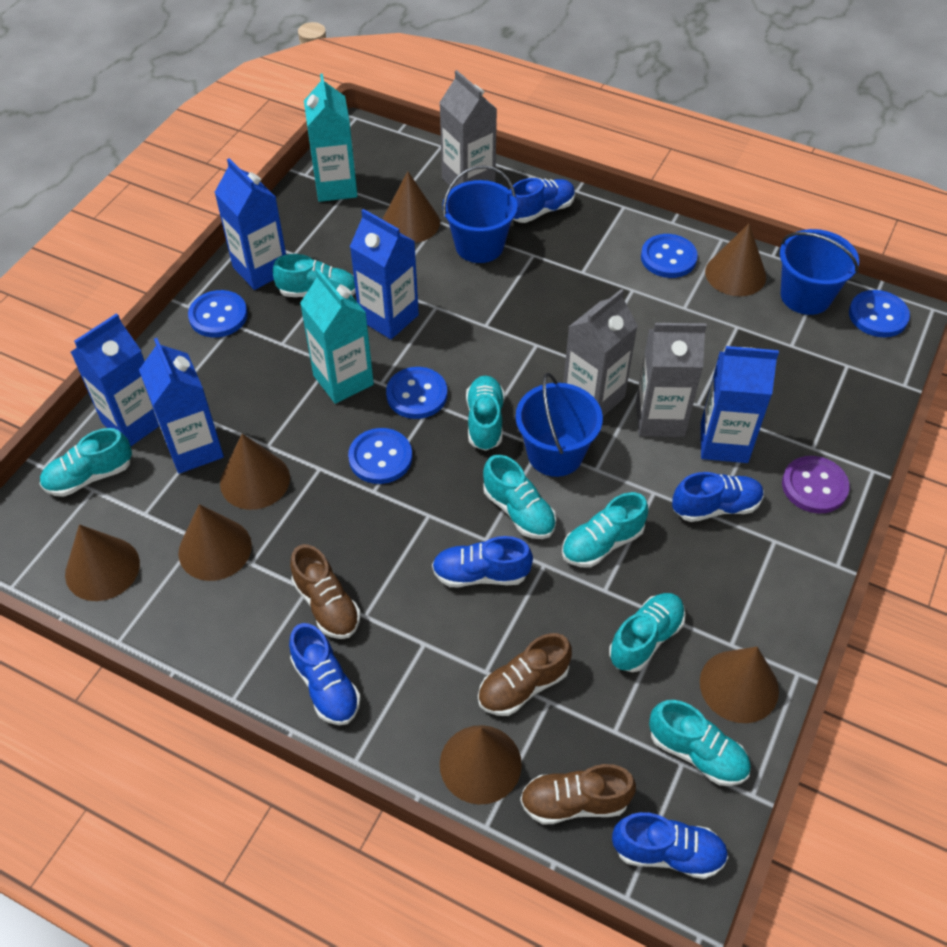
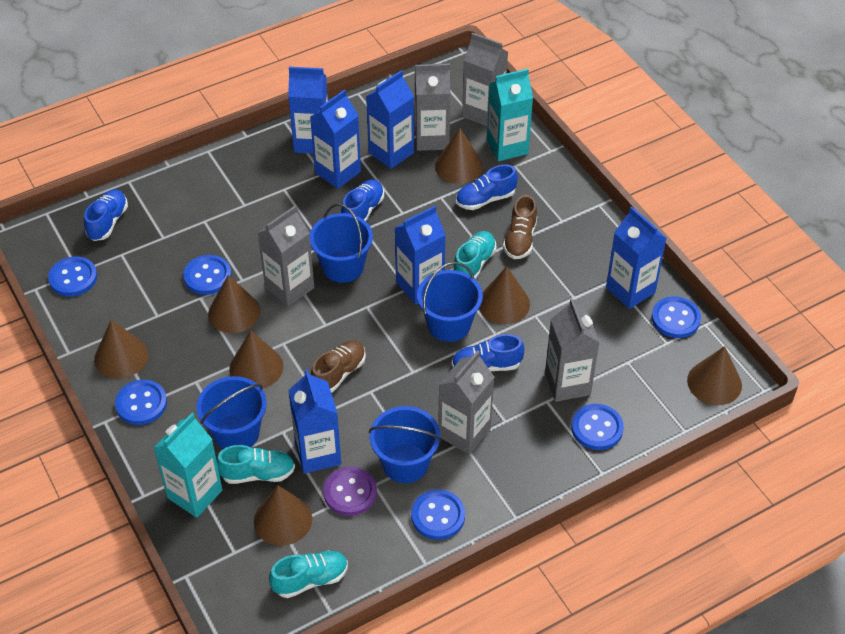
blue bucket: 3 -> 4
blue button: 5 -> 6
blue carton: 5 -> 6
blue shoe: 5 -> 4
brown shoe: 3 -> 2
grey carton: 3 -> 5
turquoise shoe: 7 -> 3

